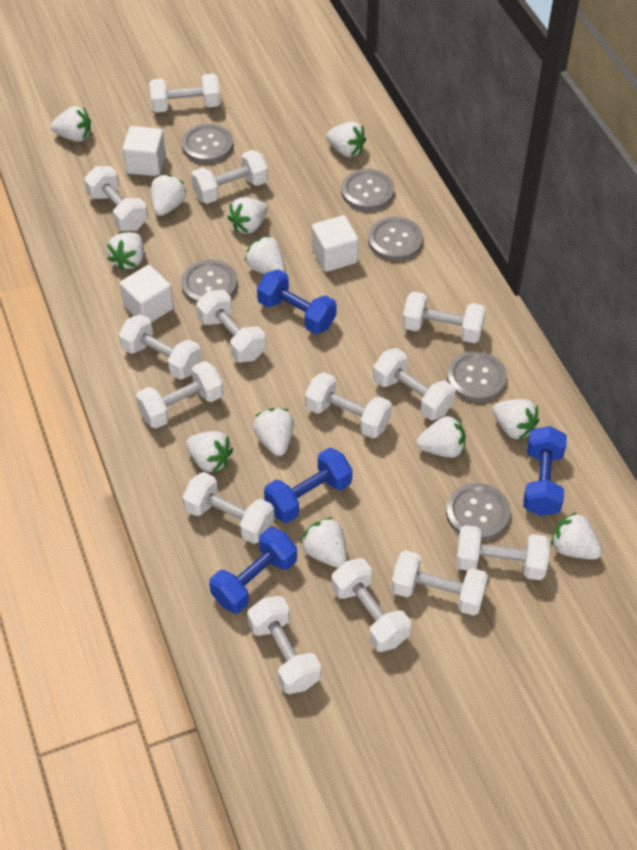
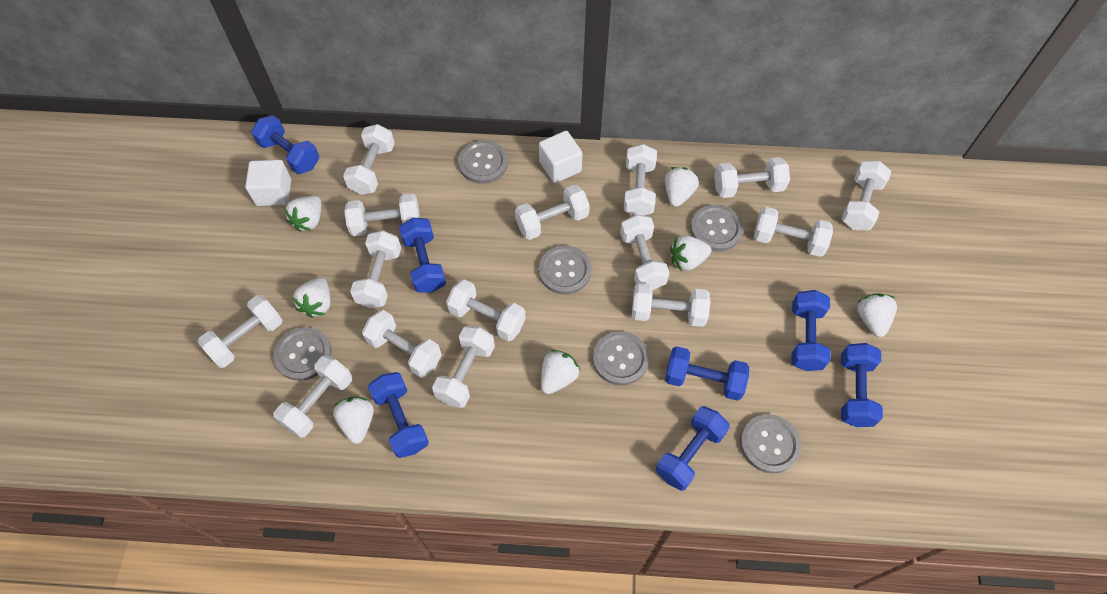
blue dumbbell: 4 -> 7
white cube: 3 -> 2
white dumbbell: 14 -> 15
white strawberry: 12 -> 7

